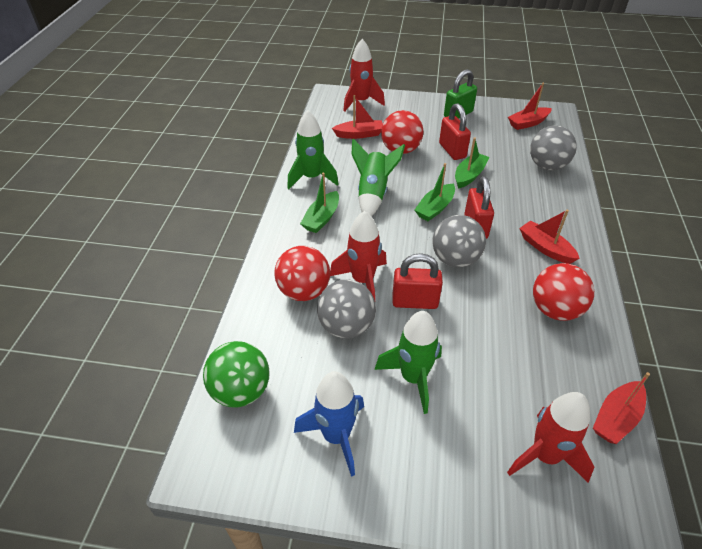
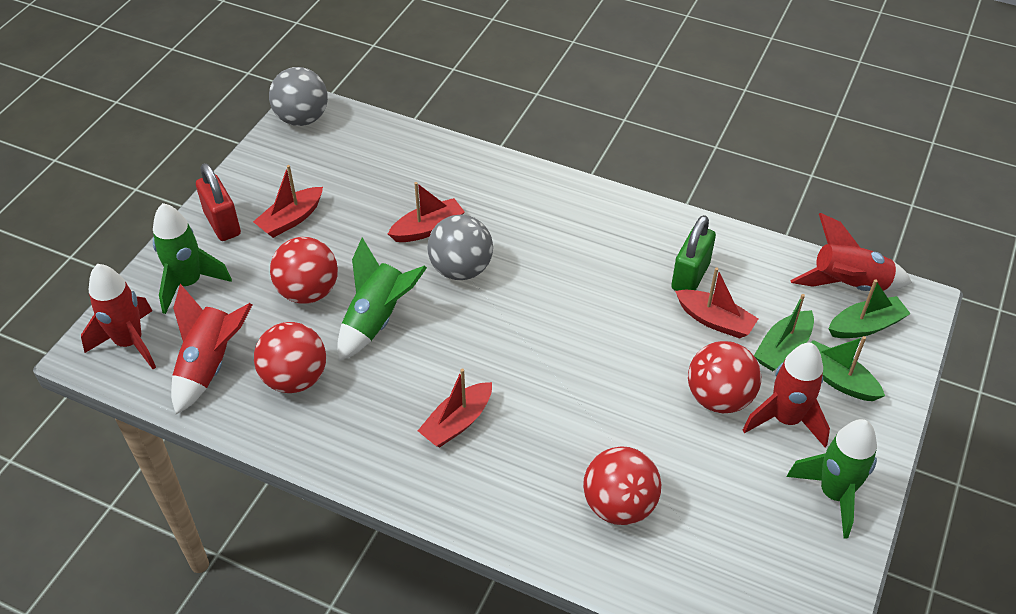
blue rocket: 1 -> 0
green ball: 1 -> 0
grey ball: 3 -> 2
red ball: 3 -> 4
red padlock: 3 -> 1
red rocket: 3 -> 4

